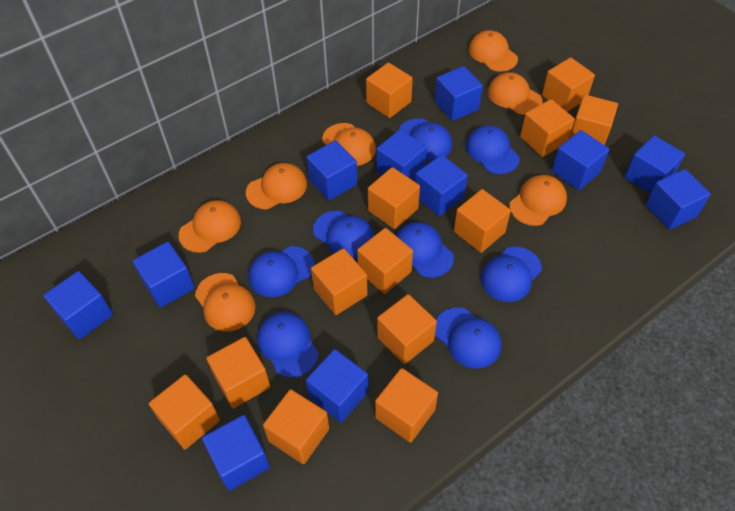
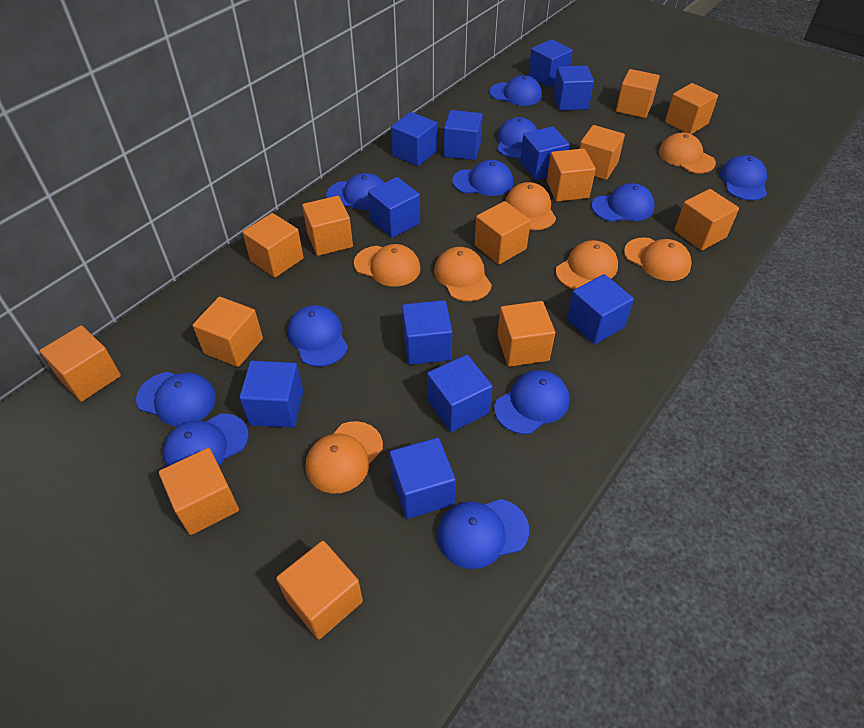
blue cap: 8 -> 11

